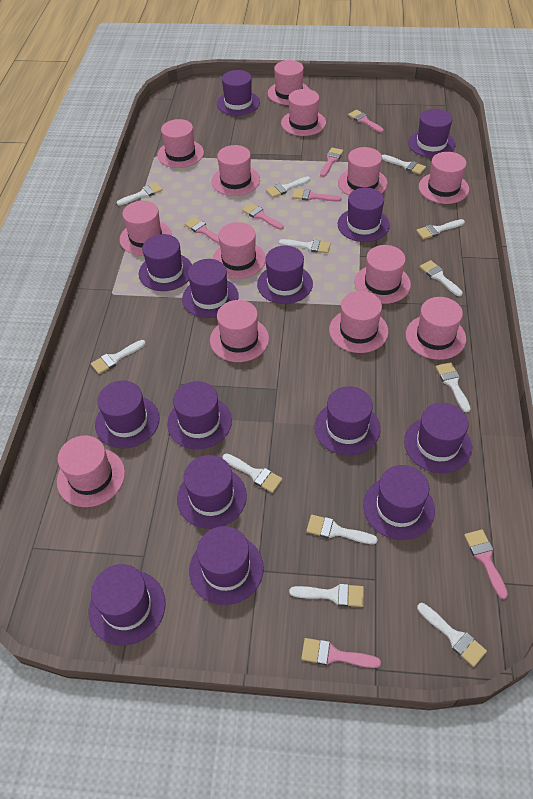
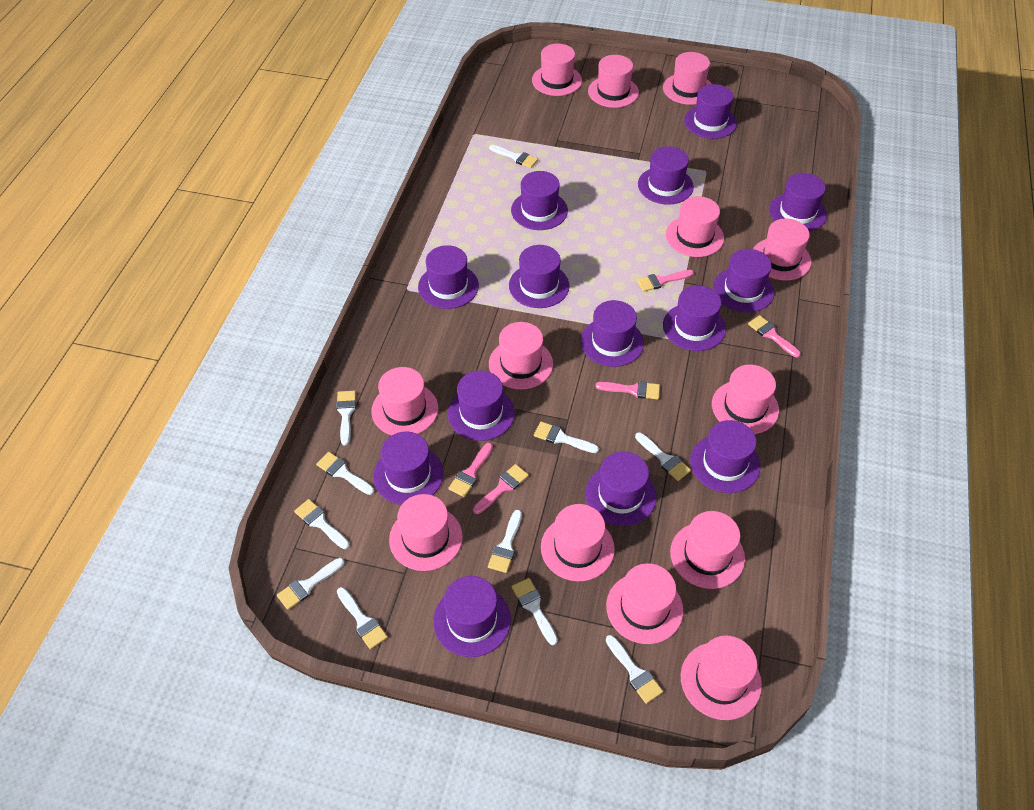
pink brush: 7 -> 5
white brush: 12 -> 11

